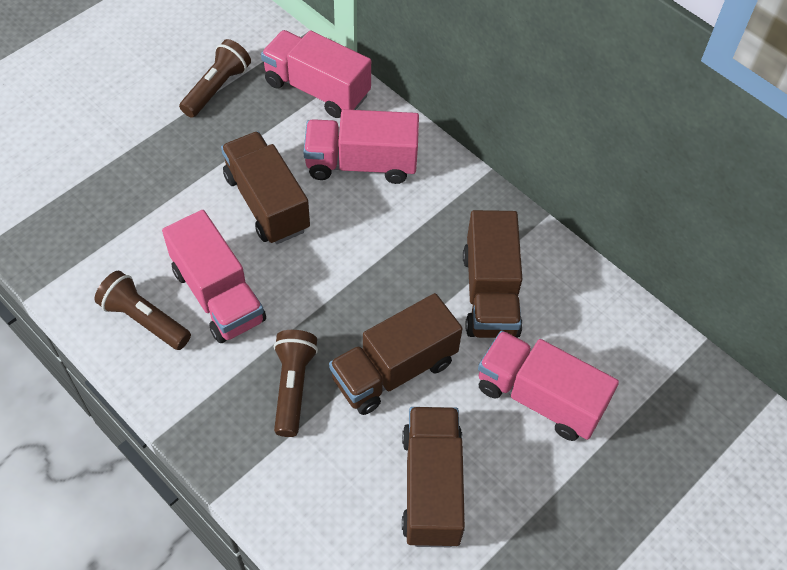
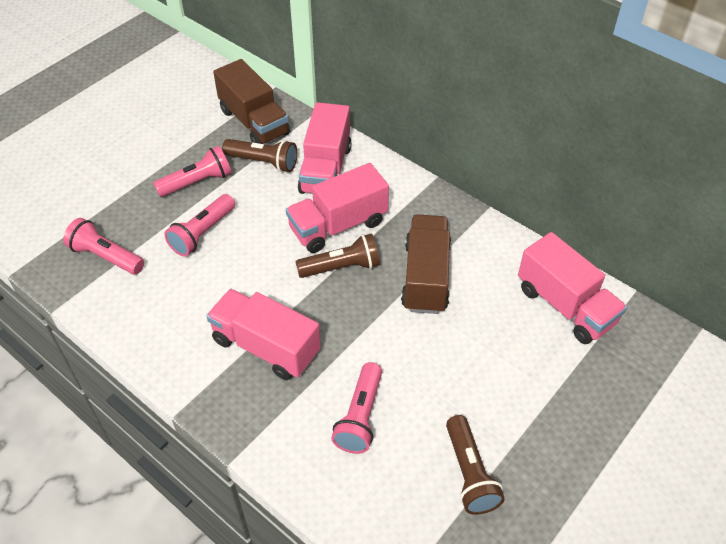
brown truck: 4 -> 2
pink flashlight: 0 -> 4

